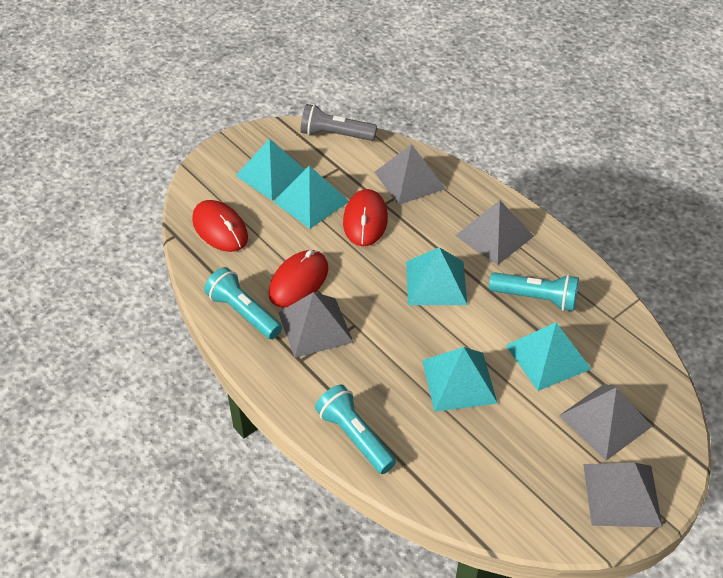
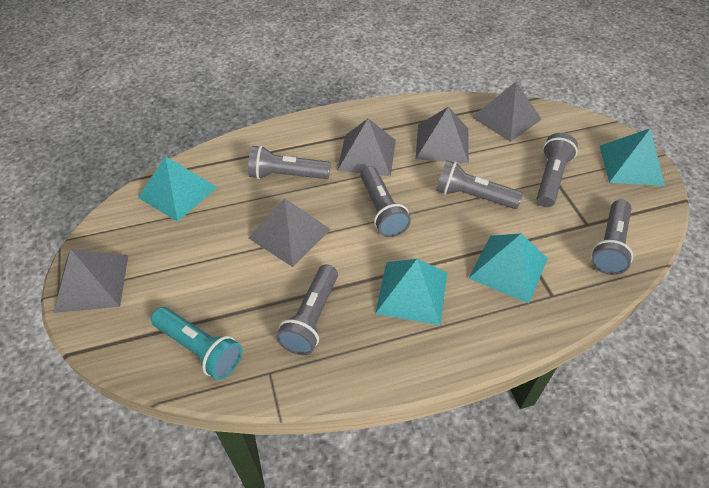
grey flashlight: 1 -> 6
red mouse: 3 -> 0
turquoise flashlight: 3 -> 1
turquoise pyramid: 5 -> 4

